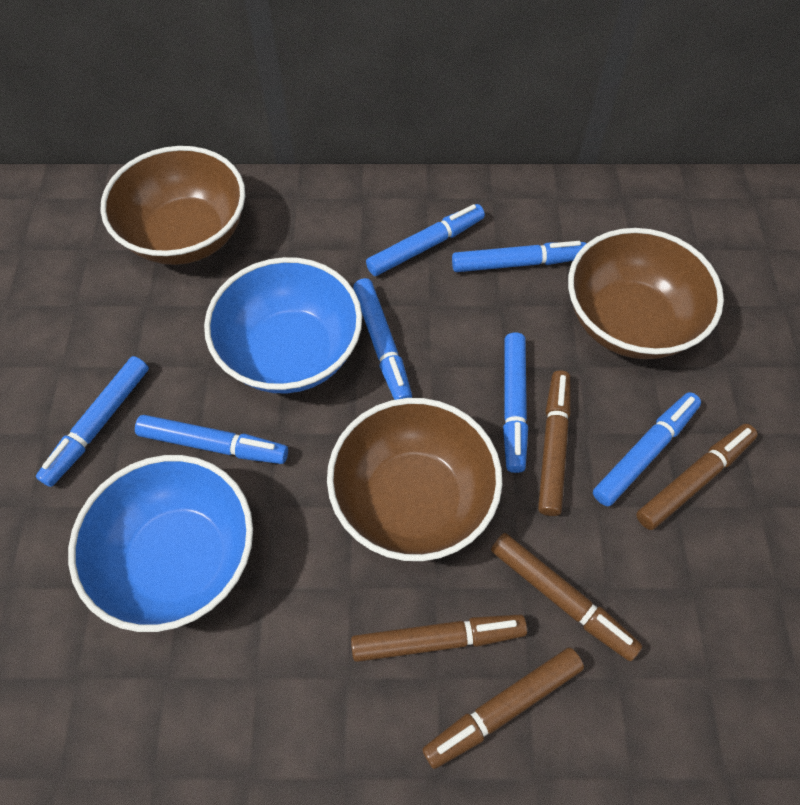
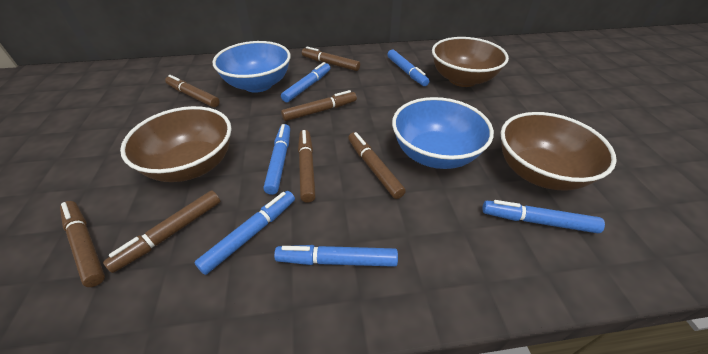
blue marker: 7 -> 6
brown marker: 5 -> 7

